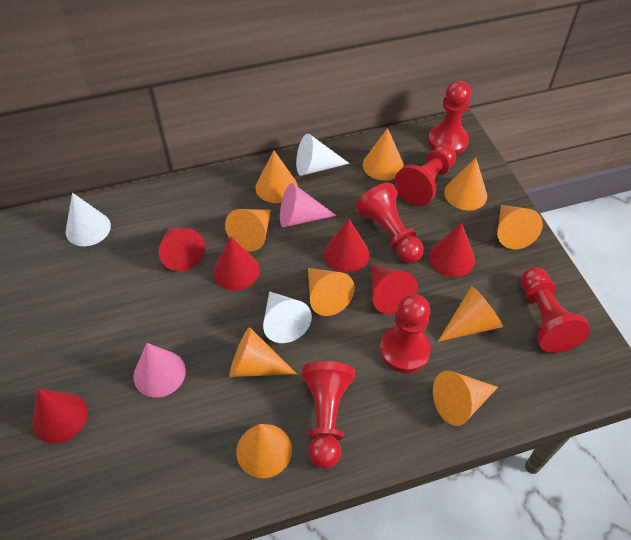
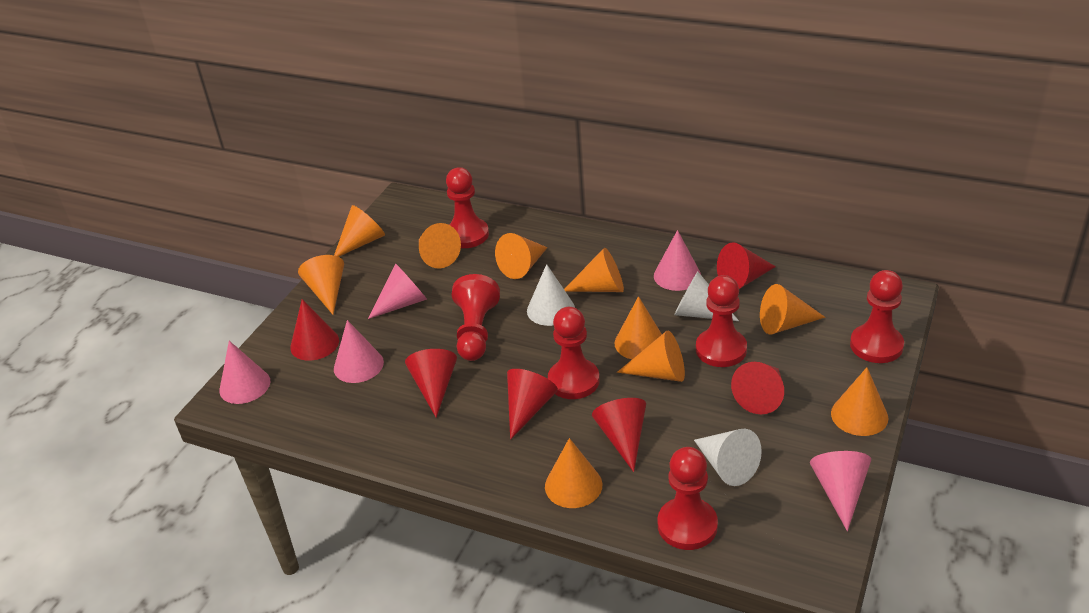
pink cone: 2 -> 5

